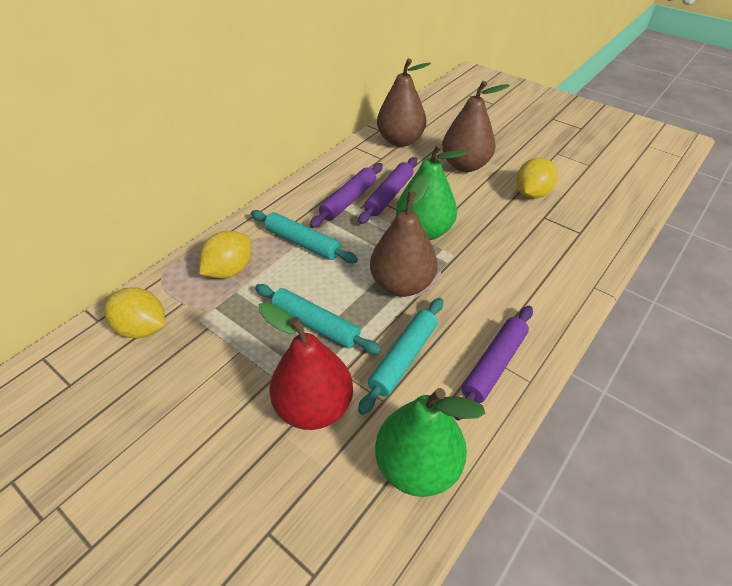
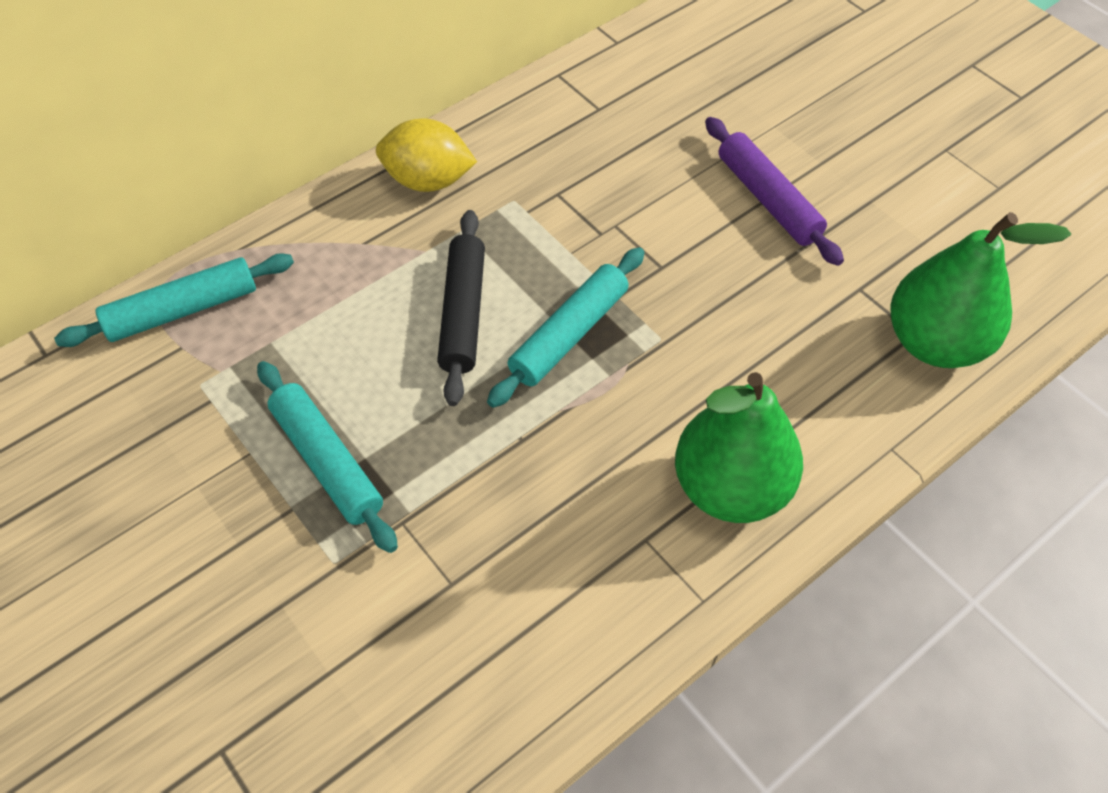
black rolling pin: 0 -> 1
brown pear: 3 -> 0
purple rolling pin: 3 -> 1
red pear: 1 -> 0
yellow lemon: 3 -> 1

